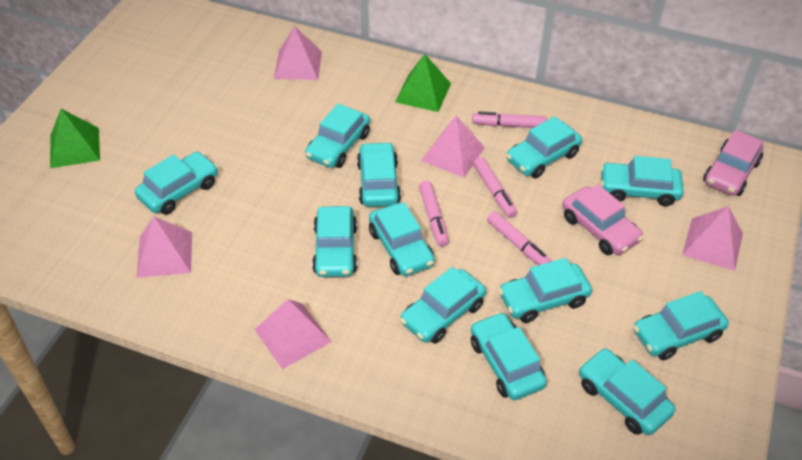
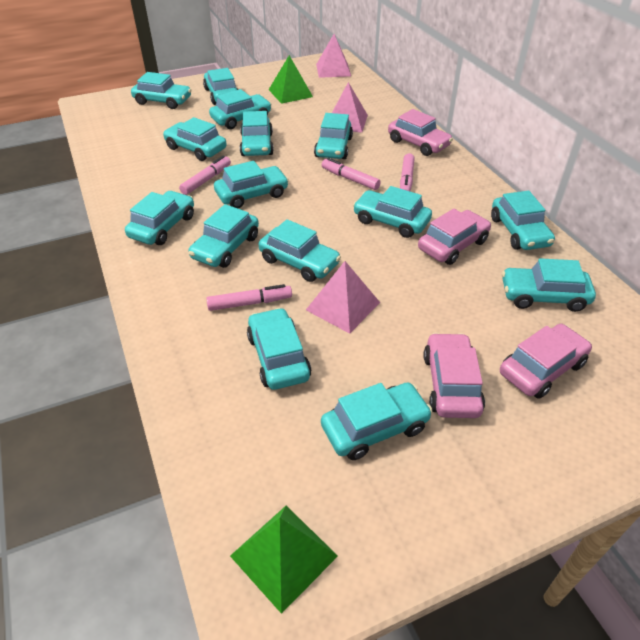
pink car: 2 -> 4
pink pyramid: 5 -> 3
turquoise car: 12 -> 15

